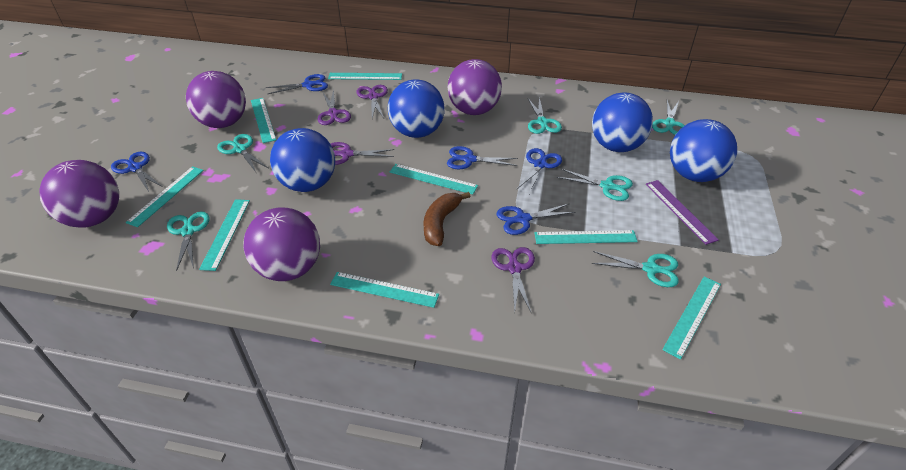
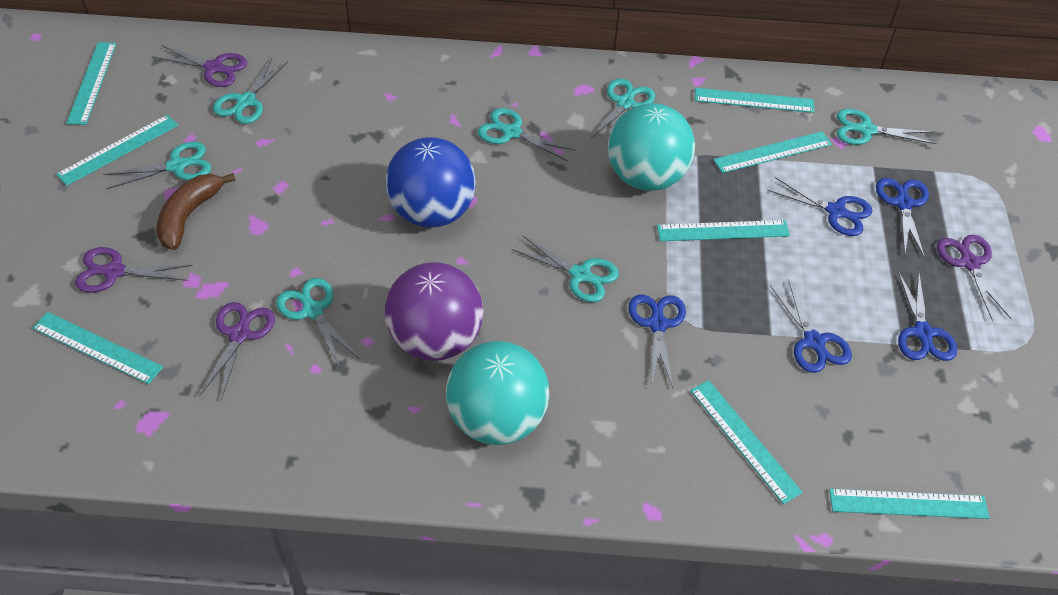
blue ball: 4 -> 1
purple ball: 4 -> 1
purple ruler: 1 -> 0
turquoise ball: 0 -> 2
turquoise scissors: 6 -> 7

